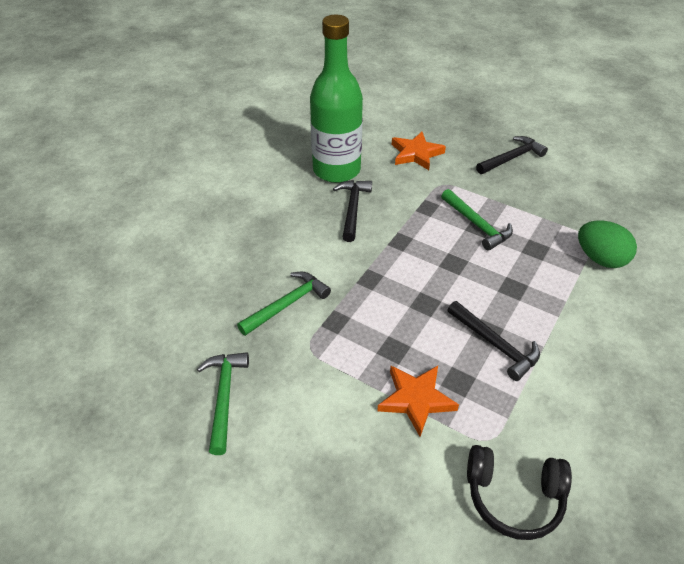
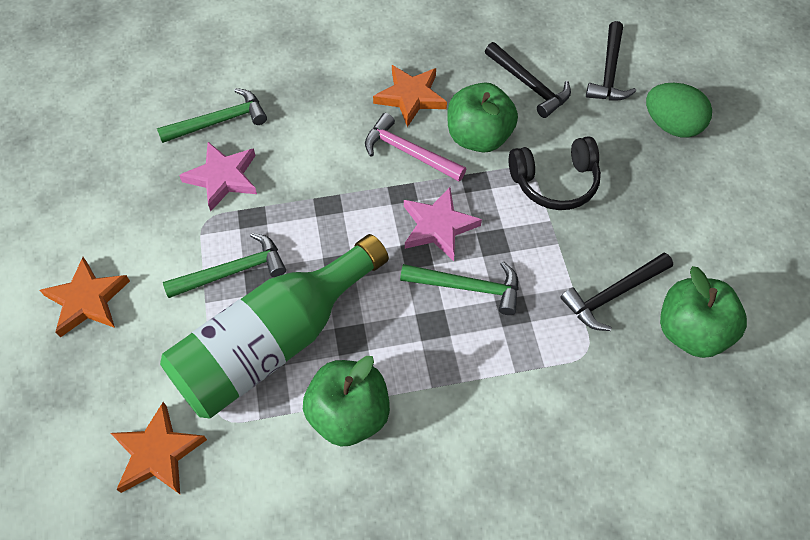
green apple: 0 -> 3
orange star: 2 -> 3
pink hammer: 0 -> 1
pink star: 0 -> 2

